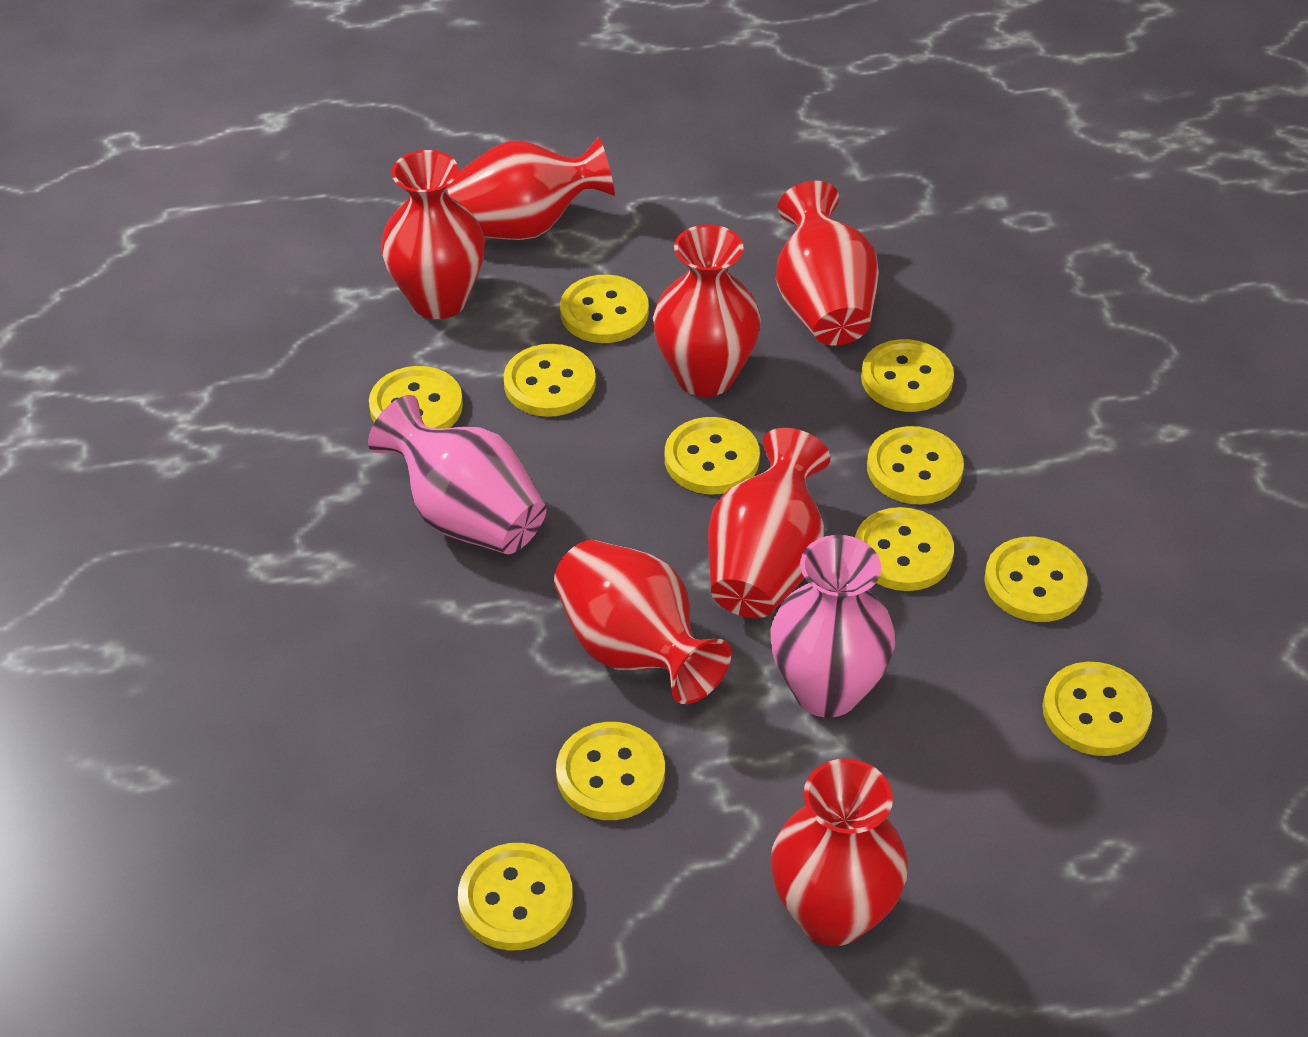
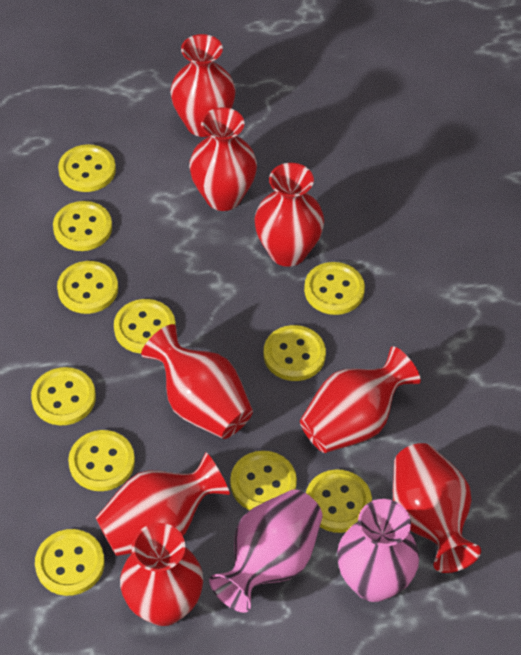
red vase: 7 -> 8

